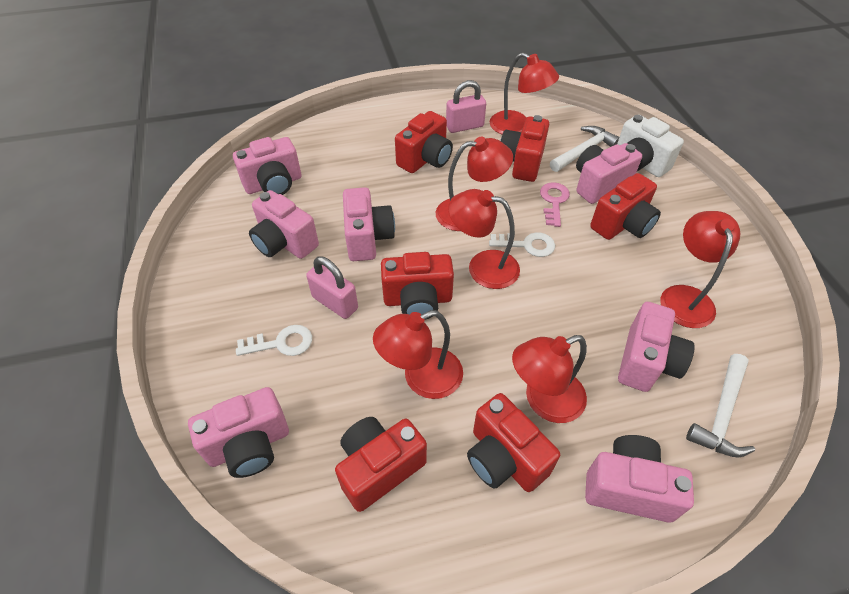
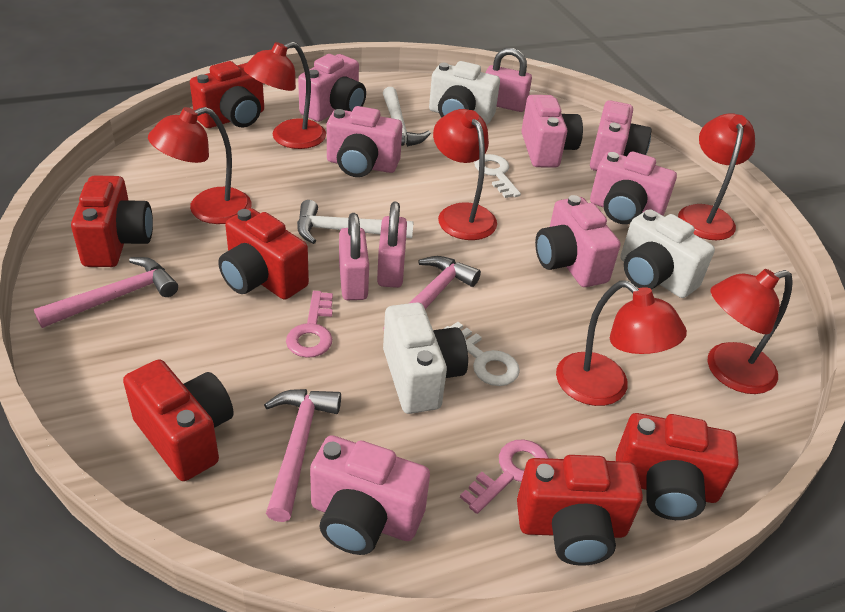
pink hammer: 0 -> 3
pink key: 1 -> 2
pink padlock: 2 -> 3
white camera: 1 -> 3

